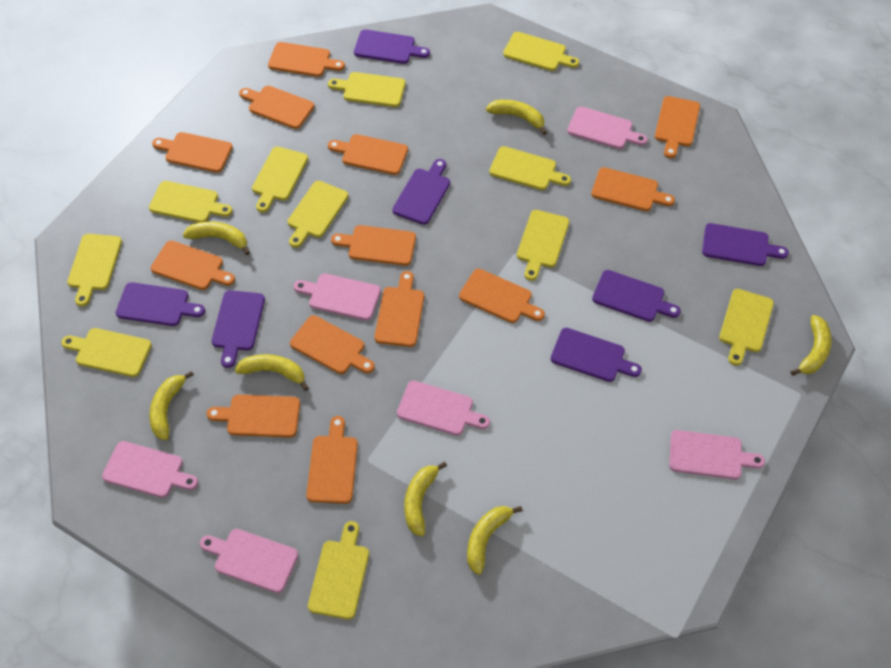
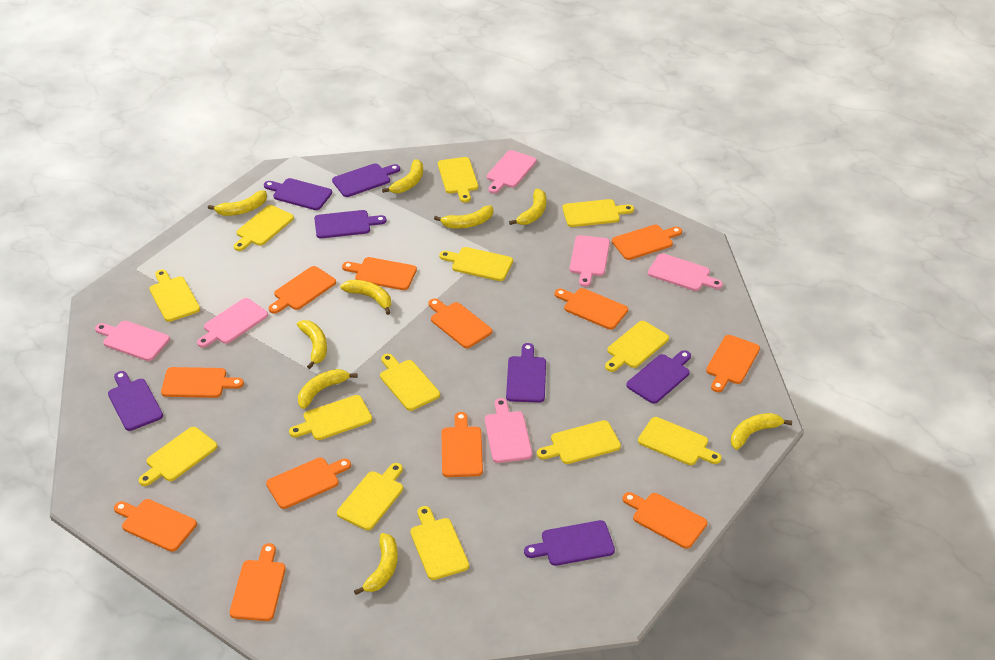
orange cutting board: 13 -> 12
yellow banana: 7 -> 9
yellow cutting board: 11 -> 13

